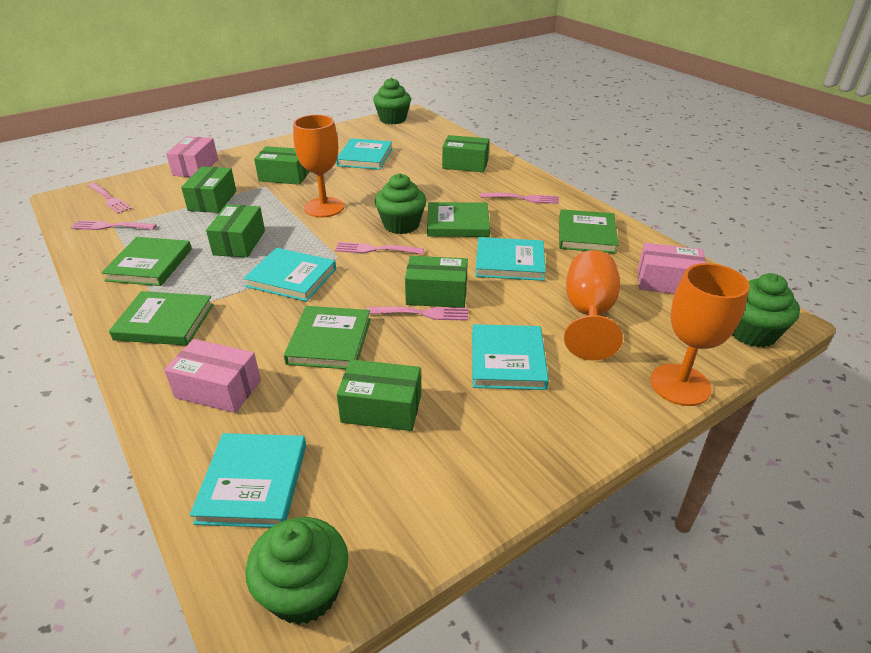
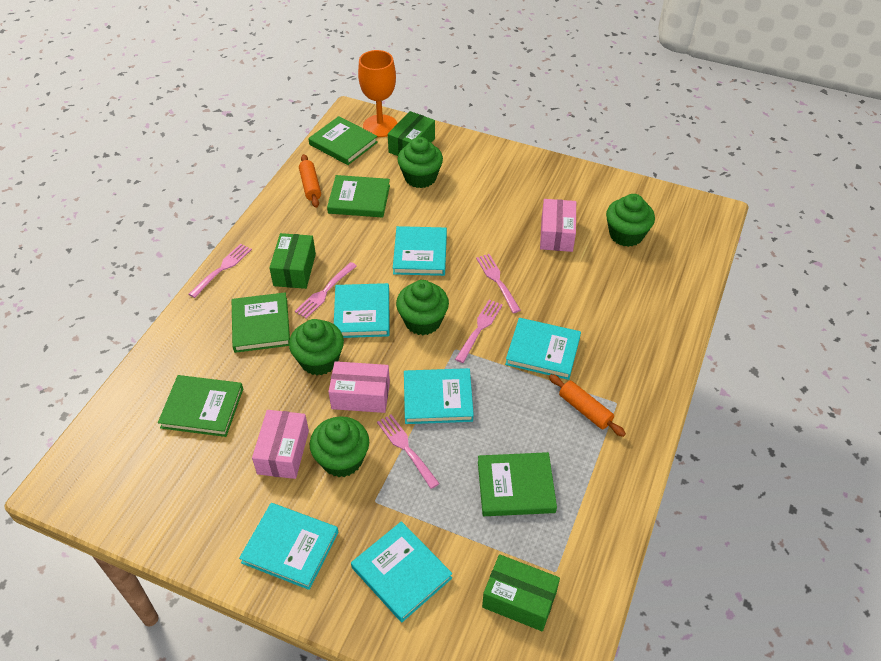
green box: 6 -> 3
green cupcake: 4 -> 5
orange goblet: 3 -> 1
orange rolling pin: 0 -> 2
turquoise book: 5 -> 6

